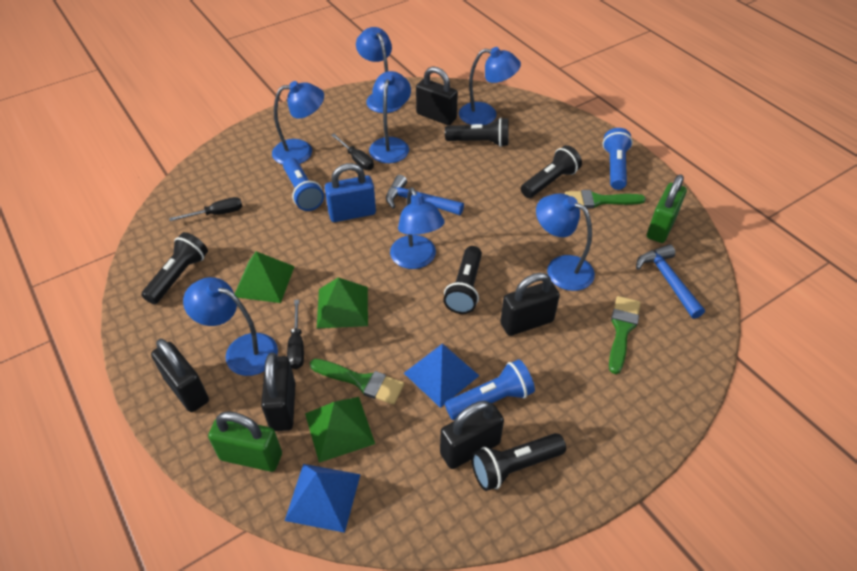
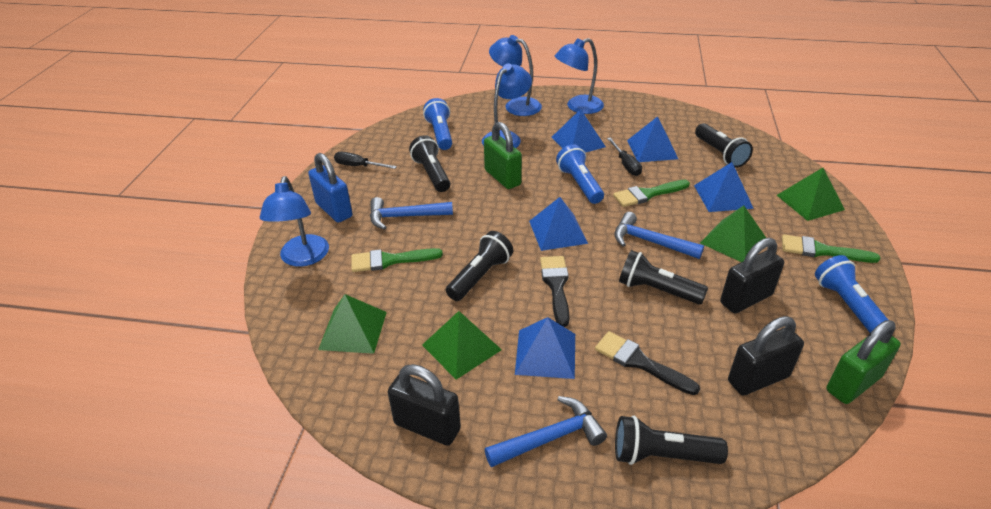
black brush: 0 -> 2
black padlock: 5 -> 3
black screwdriver: 3 -> 2
blue hammer: 2 -> 3
blue lamp: 7 -> 4
blue pyramid: 2 -> 5
green pyramid: 3 -> 4

